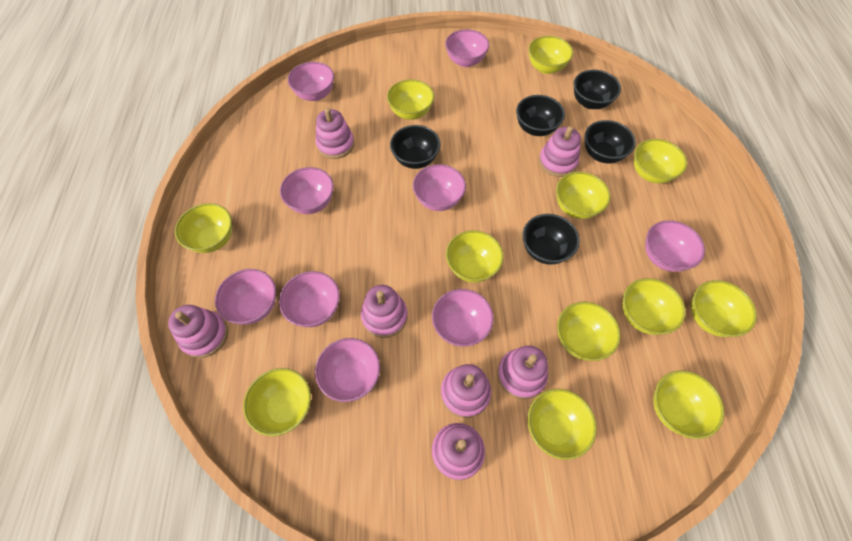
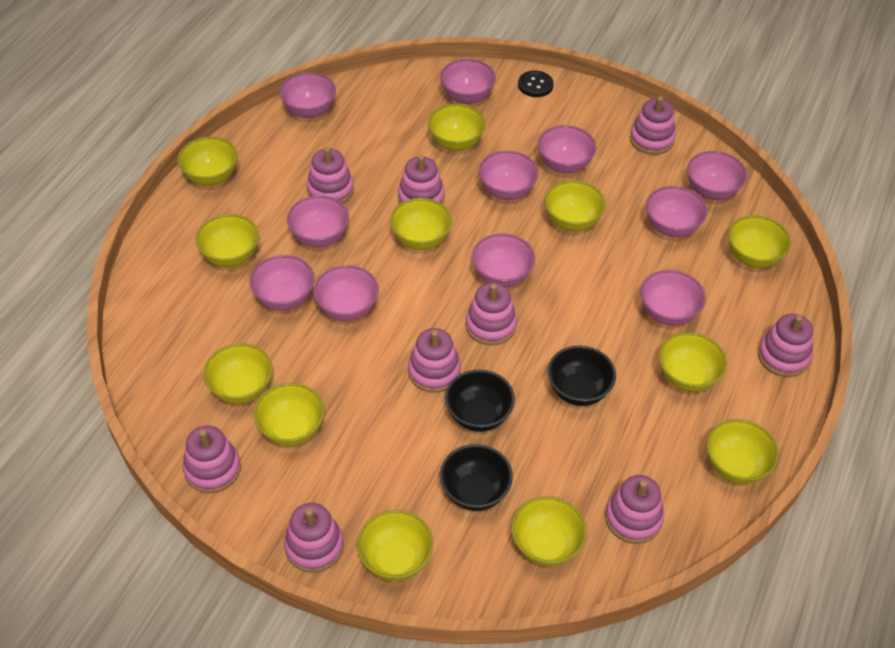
black bowl: 5 -> 3
black button: 0 -> 1
pink bowl: 9 -> 11
pink stacking toy: 7 -> 9

